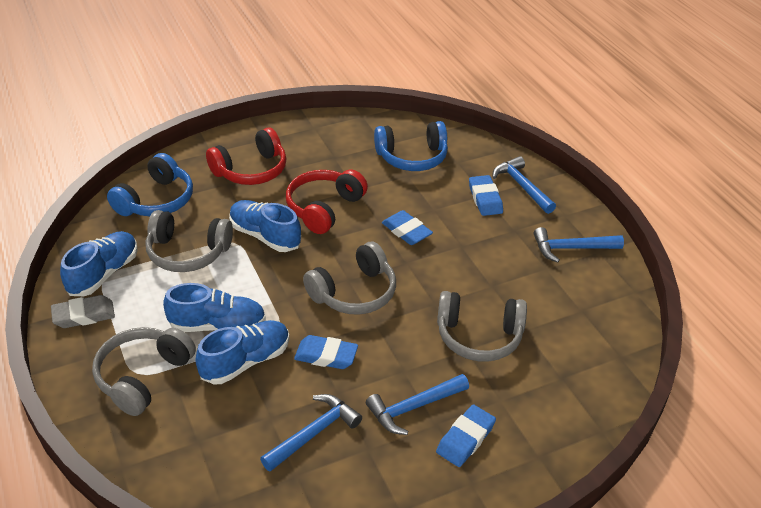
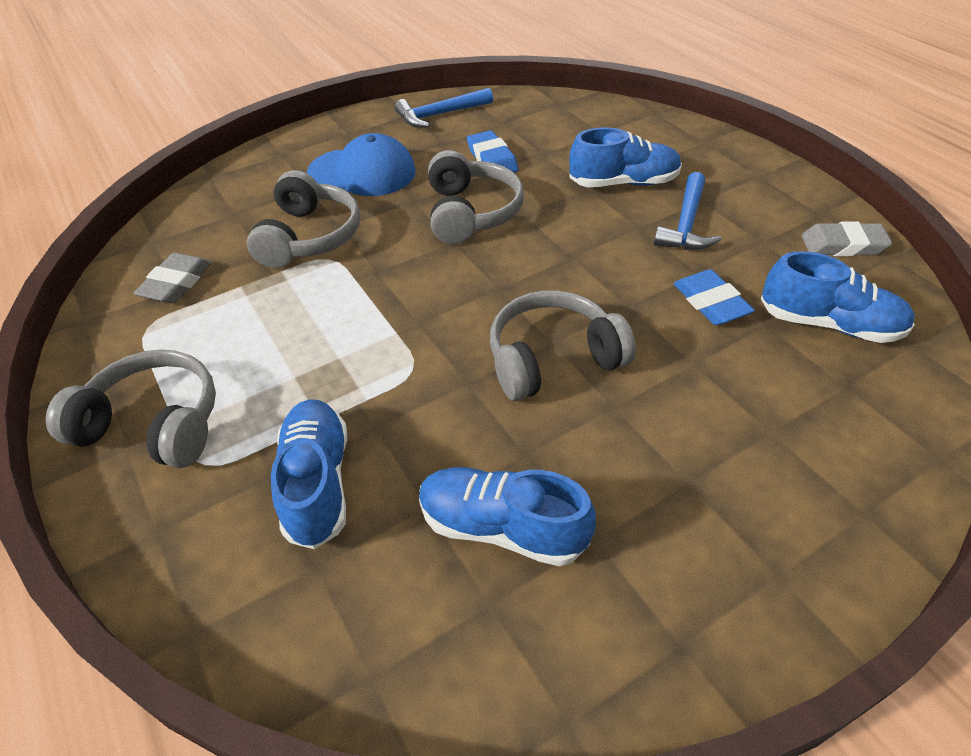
blue cap: 0 -> 1
blue eraser: 4 -> 2
blue hammer: 4 -> 2
blue headphones: 2 -> 0
grey eraser: 1 -> 2
red headphones: 2 -> 0

